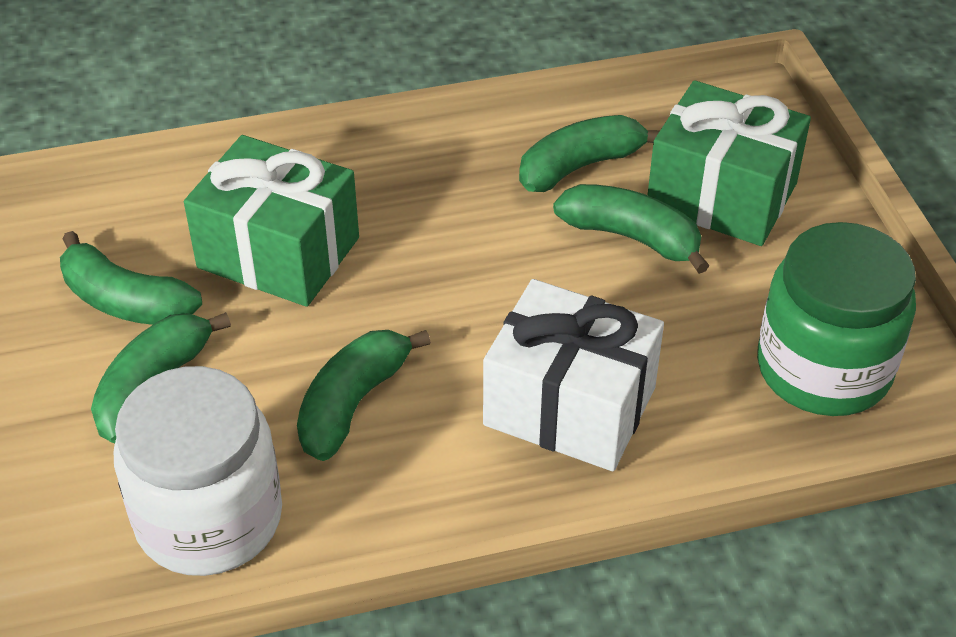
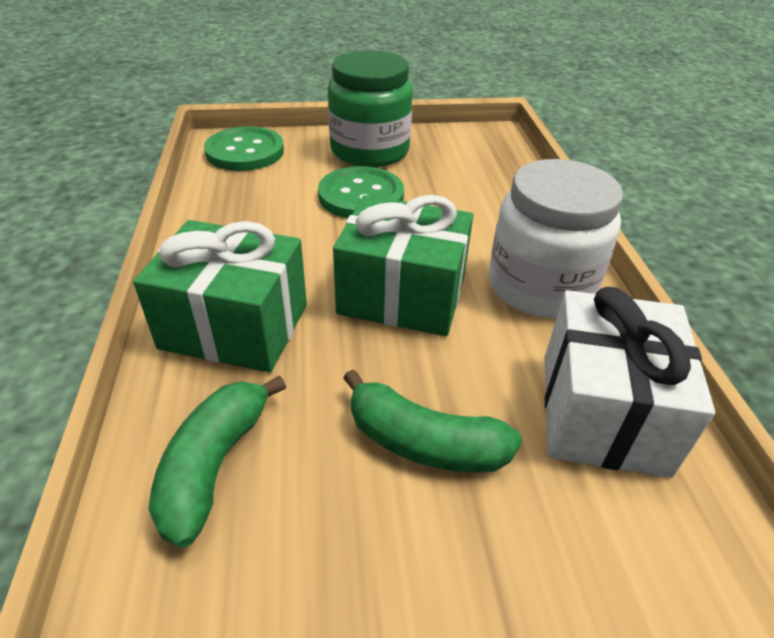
green banana: 5 -> 2
green button: 0 -> 2

